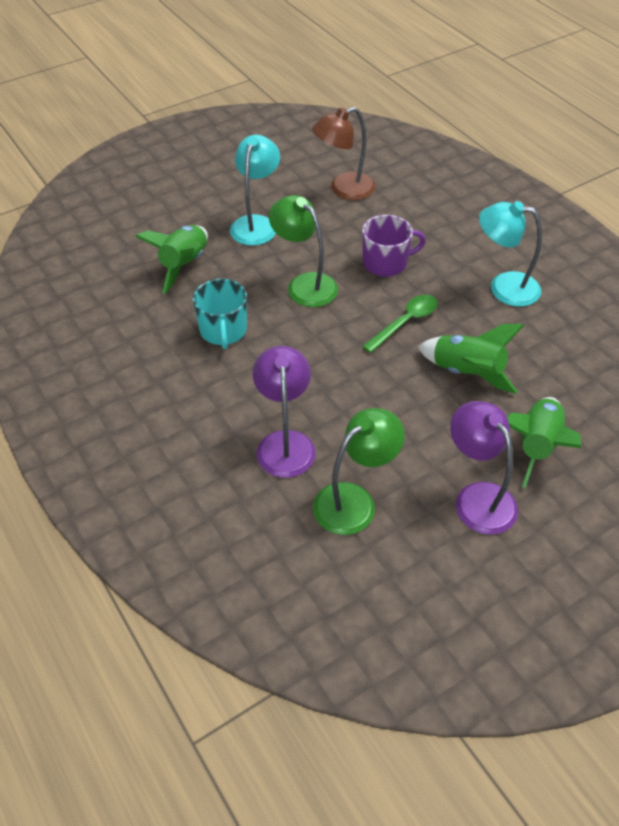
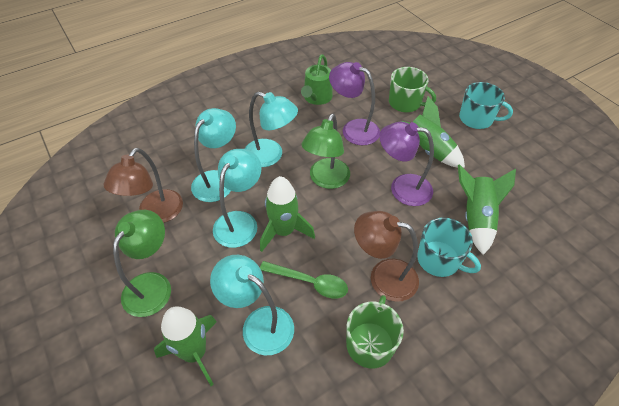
brown lamp: 1 -> 2
green mug: 0 -> 2
green rocket: 3 -> 4
green watering can: 0 -> 1
purple mug: 1 -> 0
turquoise lamp: 2 -> 4
turquoise mug: 1 -> 2

